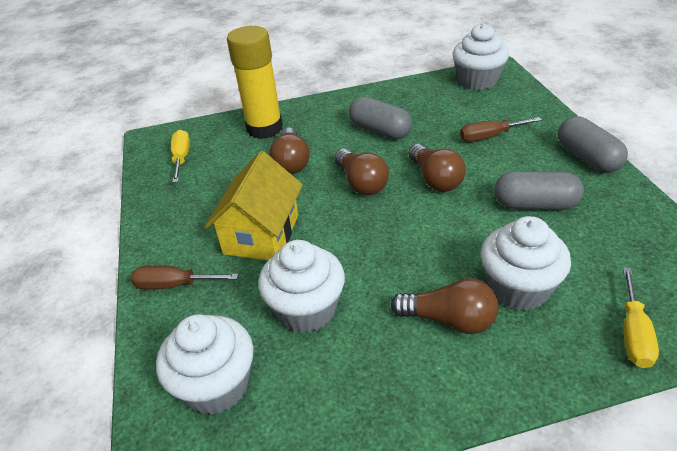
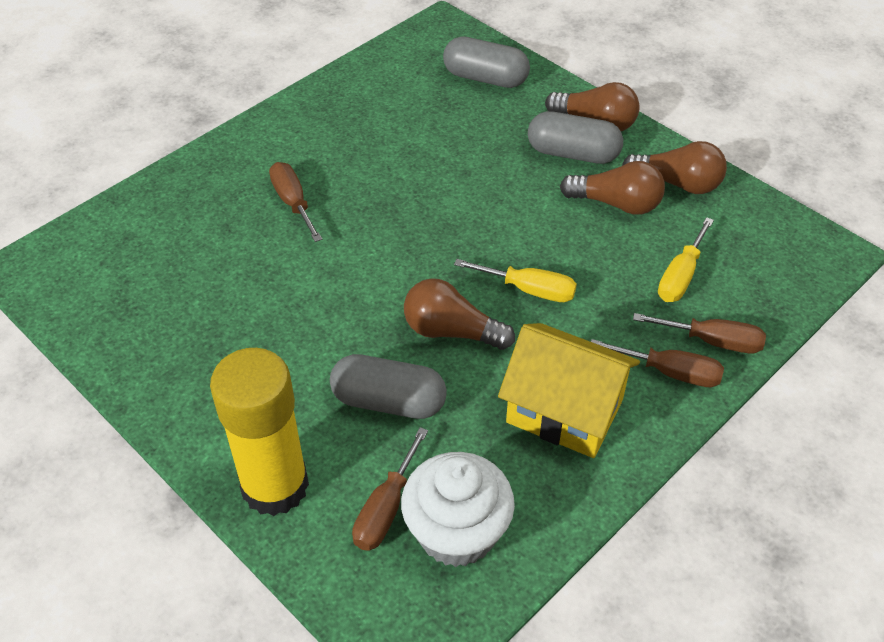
brown screwdriver: 2 -> 4
white cupcake: 4 -> 1

